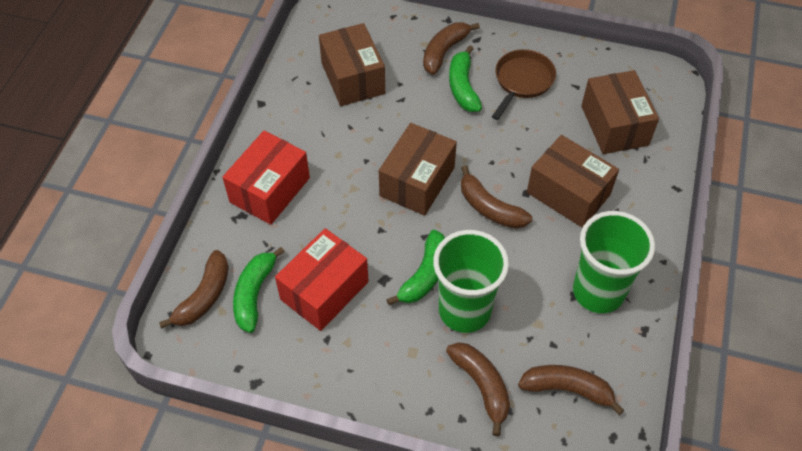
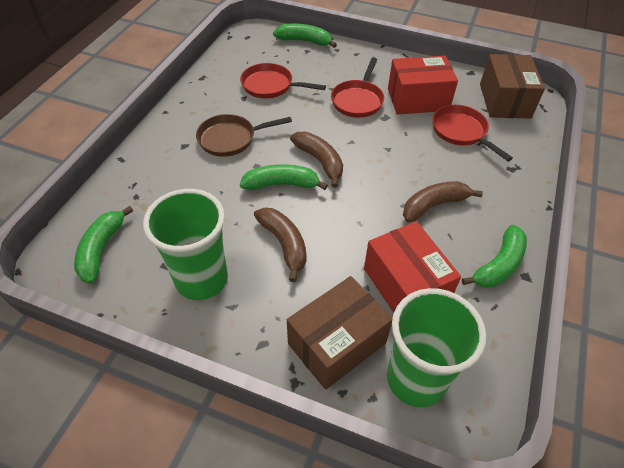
brown banana: 5 -> 3
brown box: 4 -> 2
green banana: 3 -> 4
red pan: 0 -> 3

